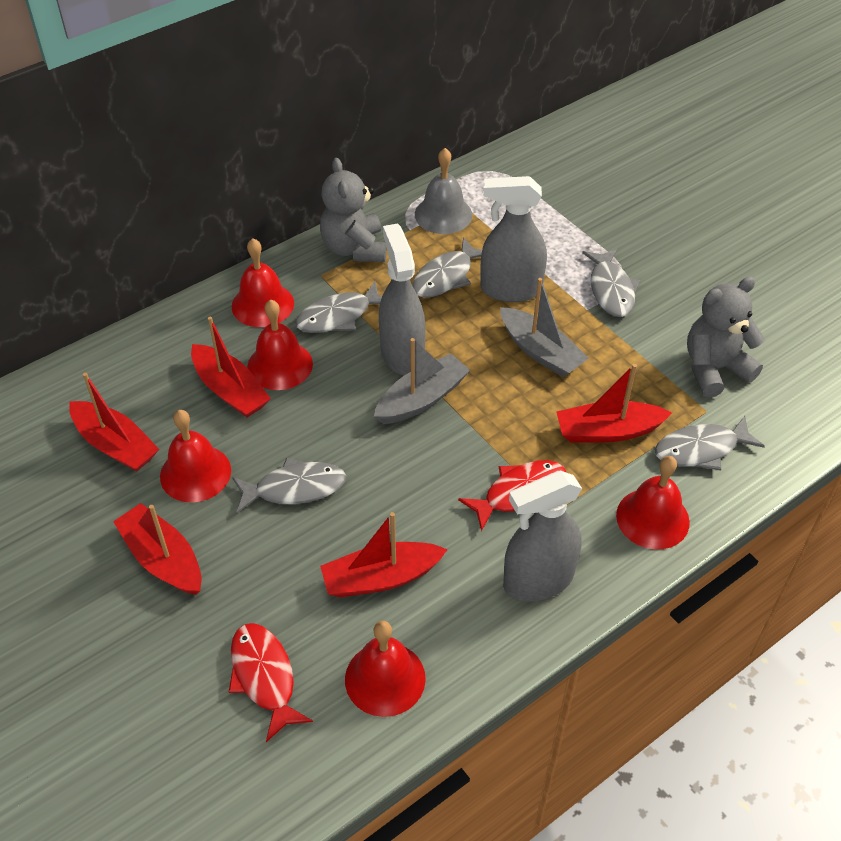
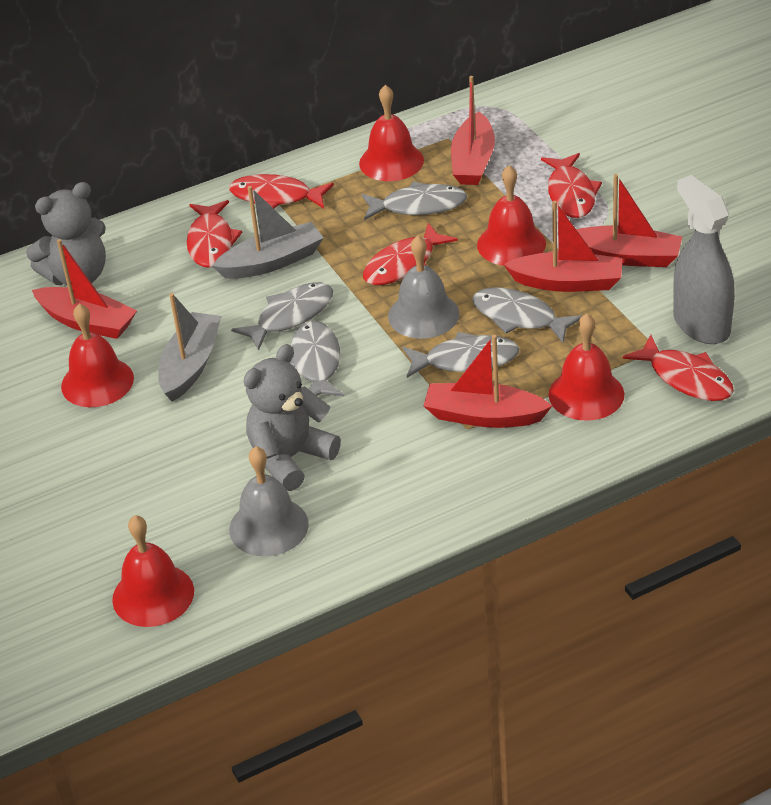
grey bell: 1 -> 2
grey spray bottle: 3 -> 1
red fish: 2 -> 5

